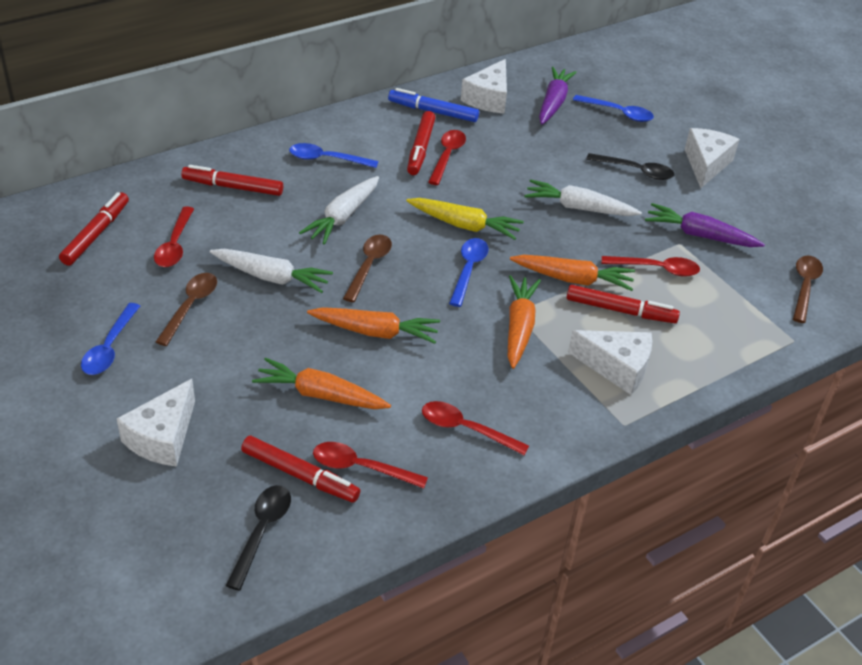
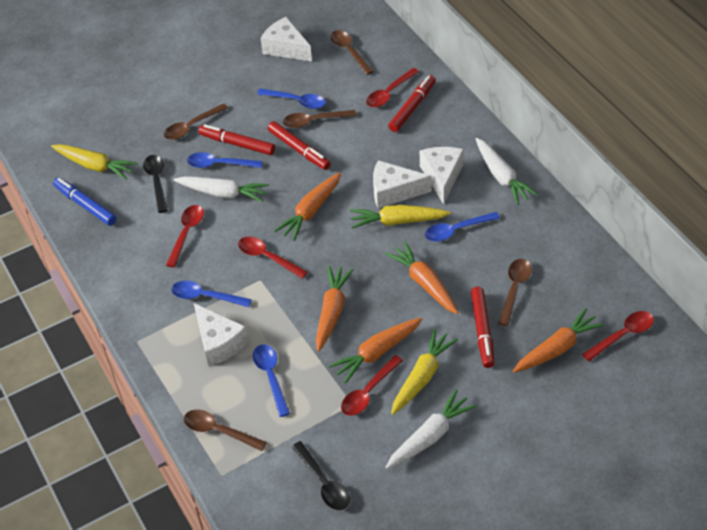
blue spoon: 4 -> 5
brown spoon: 3 -> 5
orange carrot: 4 -> 5
purple carrot: 2 -> 0
red marker: 5 -> 4
yellow carrot: 1 -> 3

